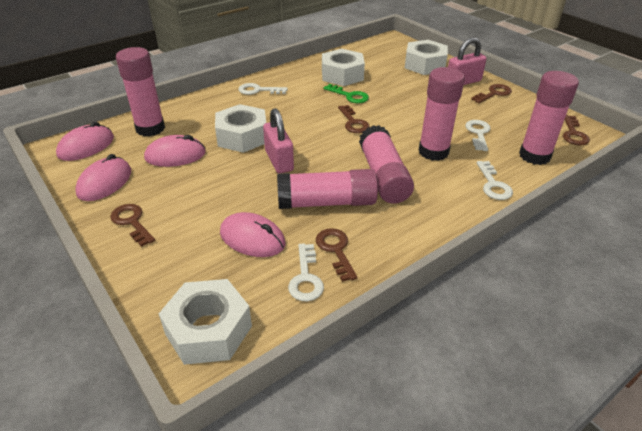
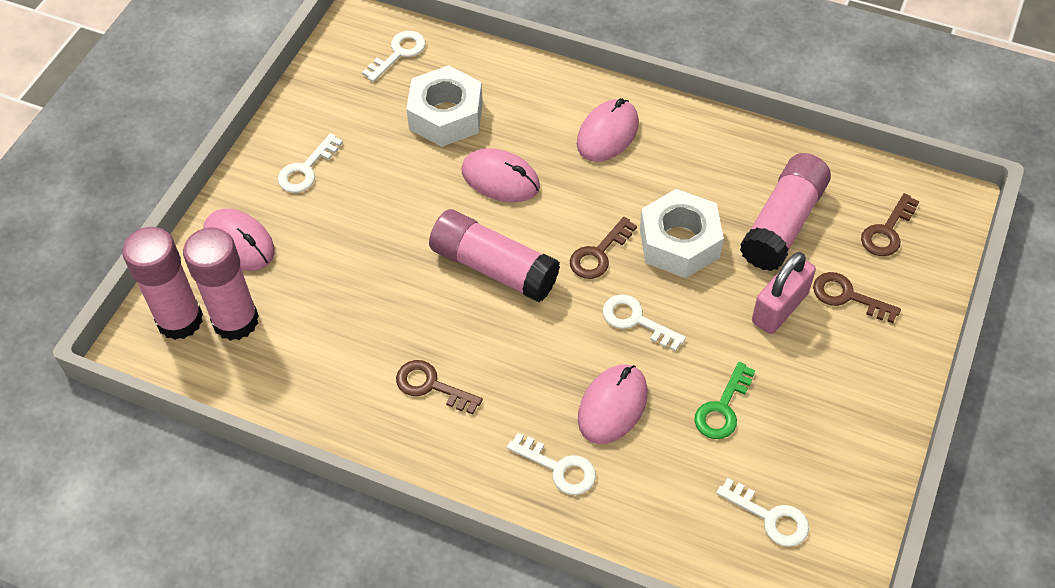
brown key: 5 -> 4
pink glue stick: 5 -> 4
pink padlock: 2 -> 1
white key: 4 -> 5
white nut: 4 -> 2

